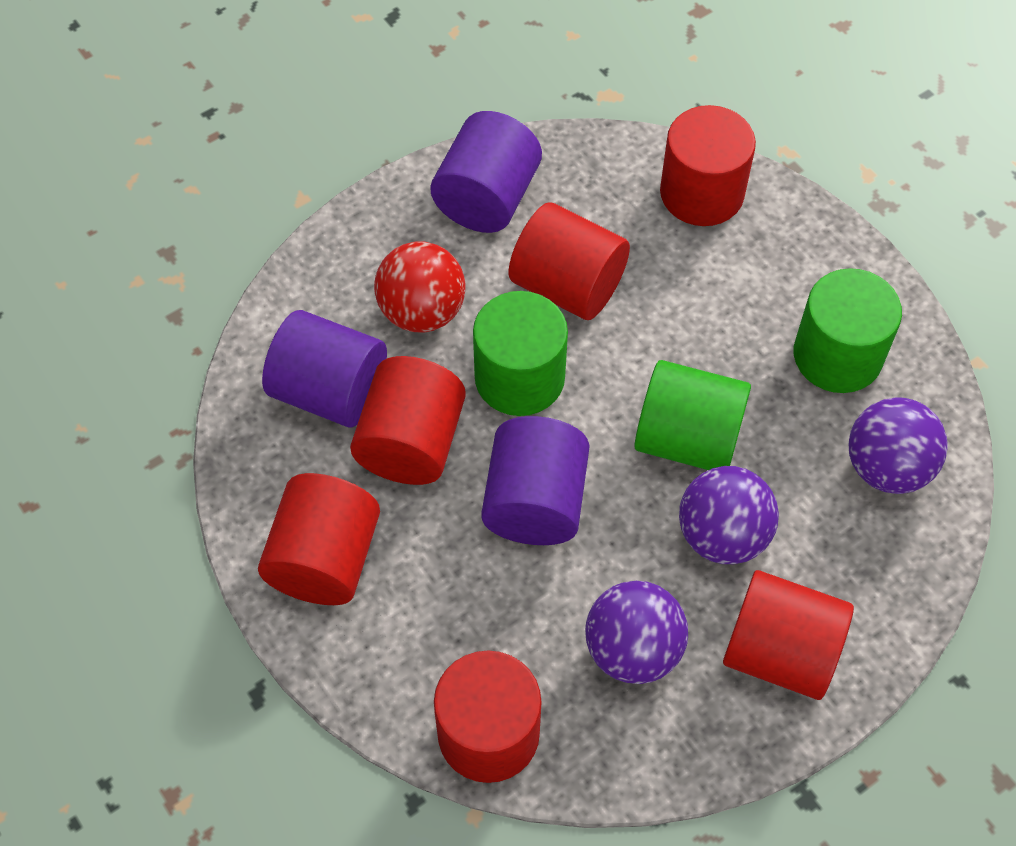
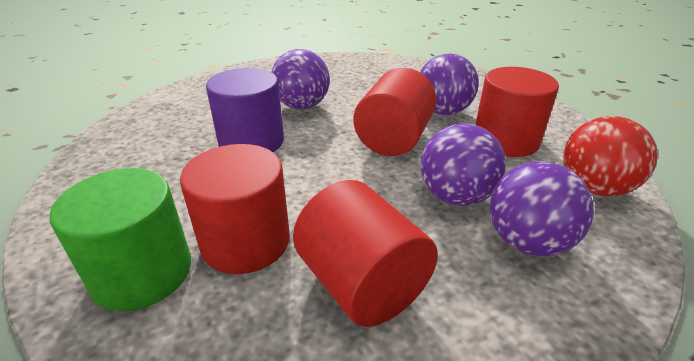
green cylinder: 3 -> 1
purple ball: 3 -> 4
purple cylinder: 3 -> 1
red cylinder: 6 -> 4

